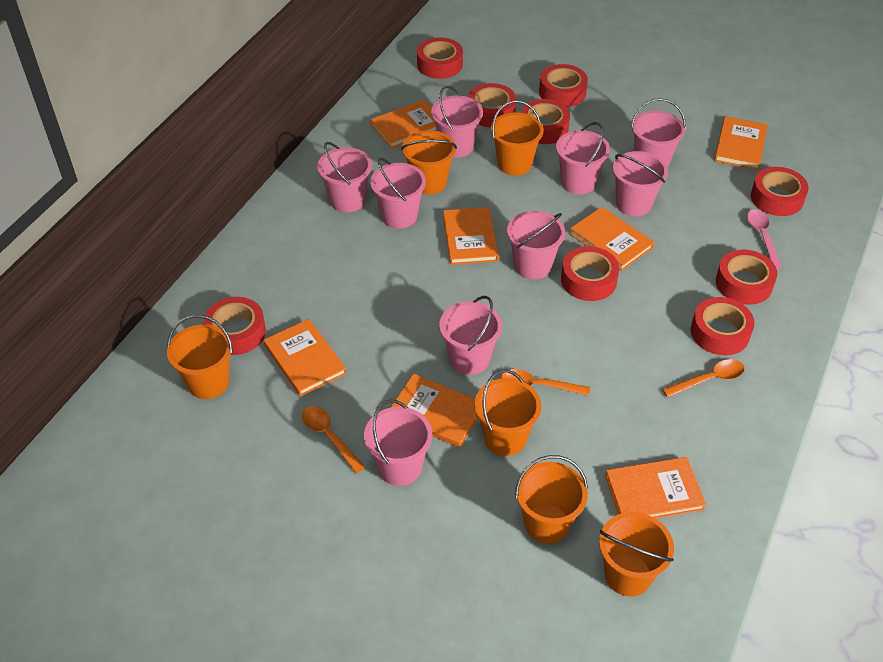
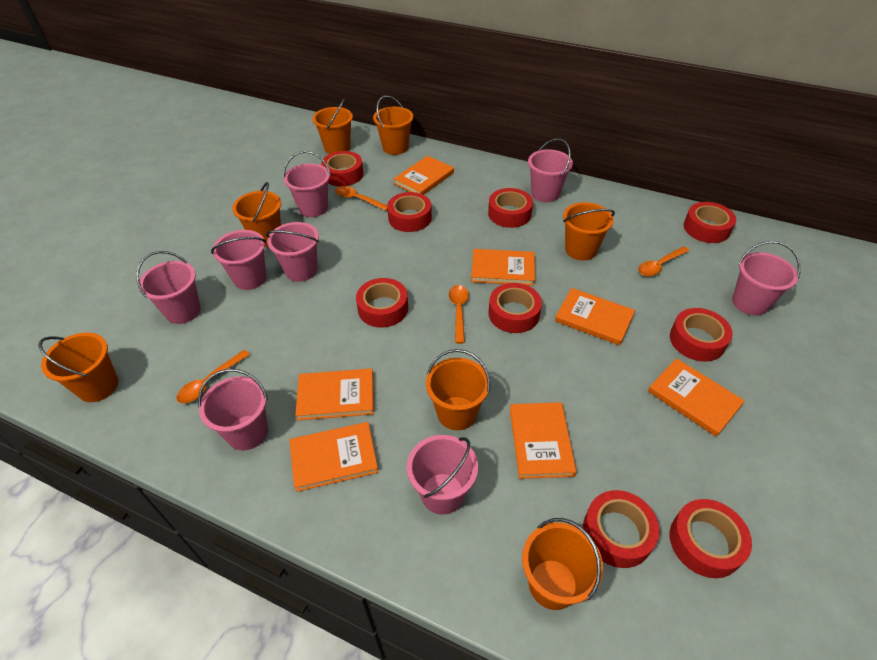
orange bucket: 6 -> 7
orange spoon: 3 -> 4
pink bucket: 9 -> 8
pink spoon: 1 -> 0

